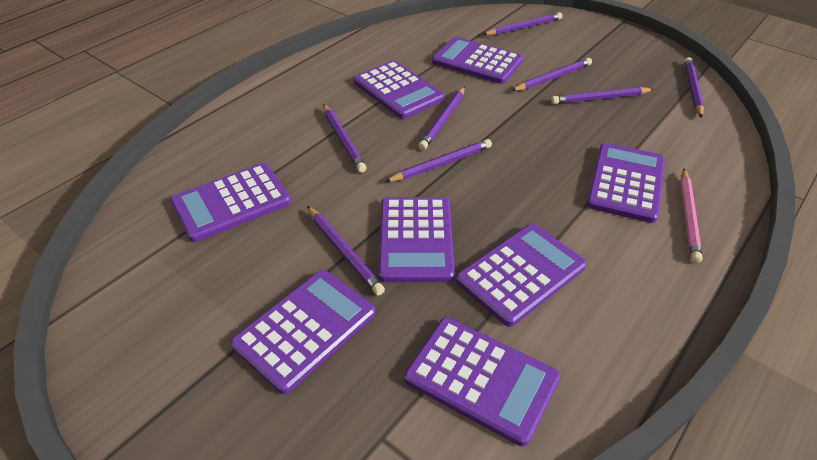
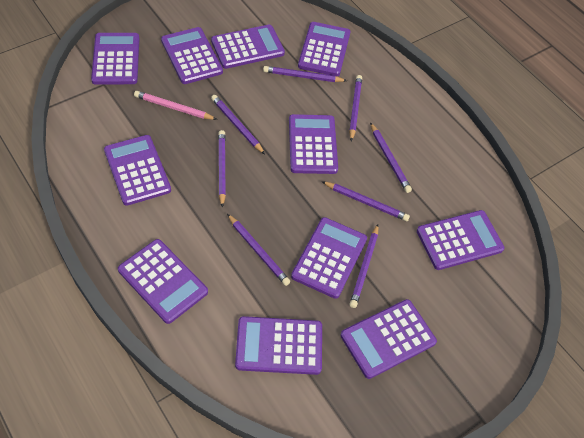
purple calculator: 8 -> 11

